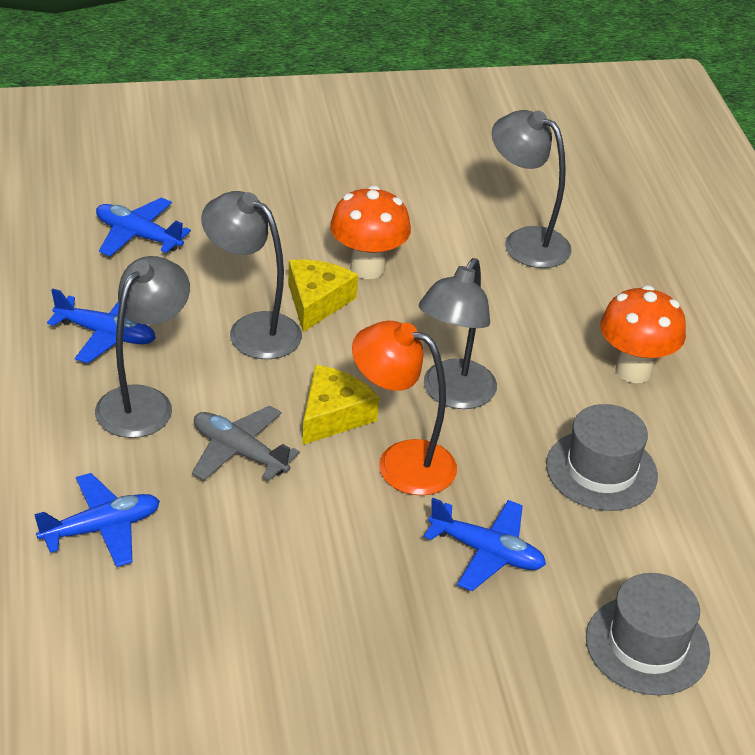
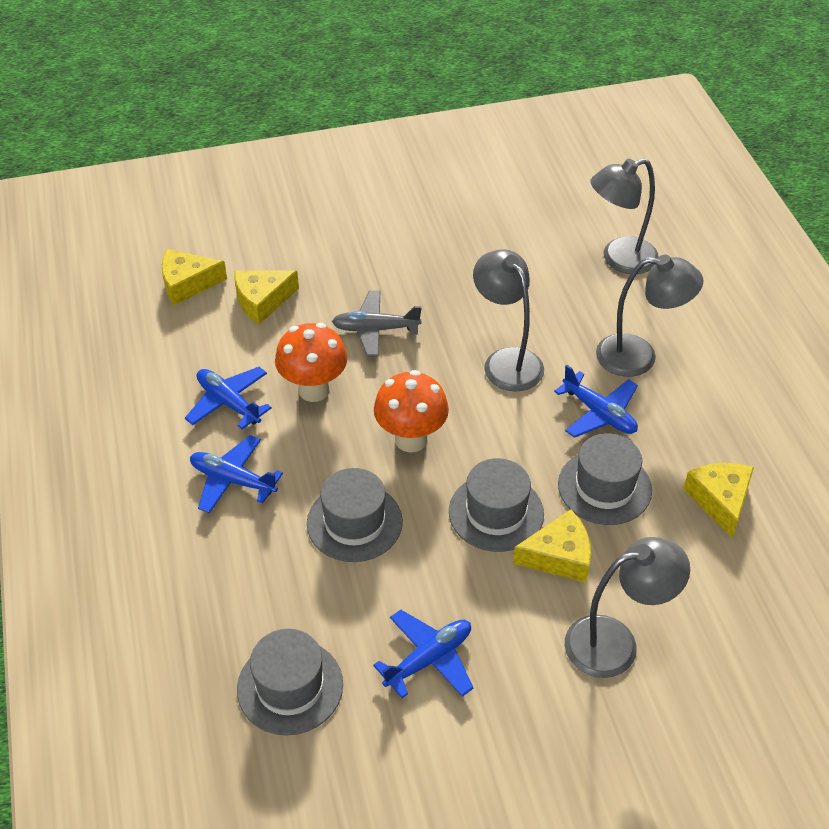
grey hat: 2 -> 4
orange lamp: 1 -> 0
yellow cheese: 2 -> 4

